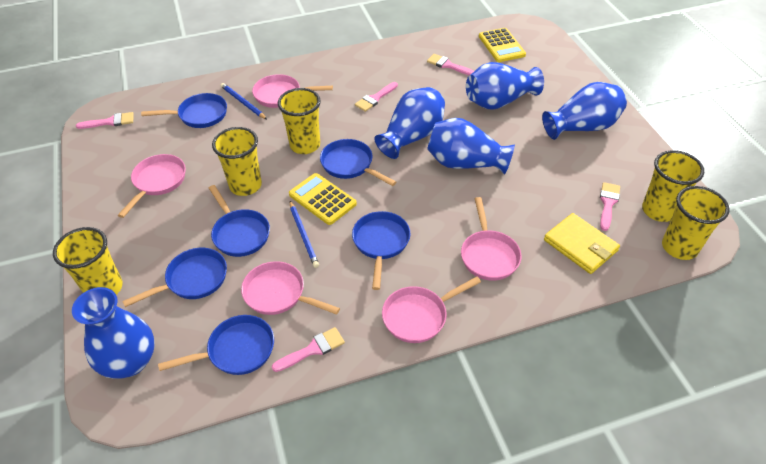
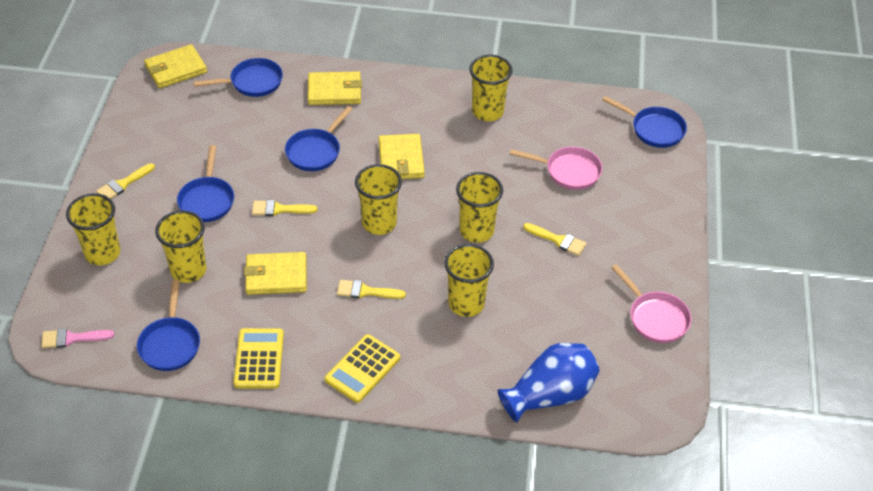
blue pan: 6 -> 5
blue pencil: 2 -> 0
blue vase: 5 -> 1
pink brush: 5 -> 1
pink pan: 5 -> 2
yellow brush: 0 -> 4
yellow cup: 5 -> 6
yellow wallet: 1 -> 4

